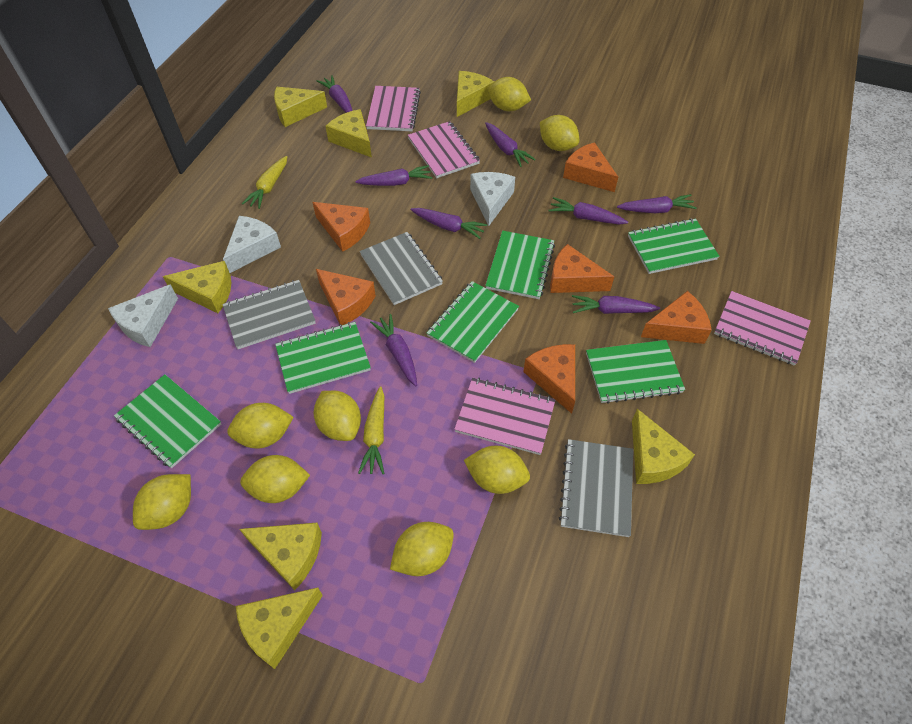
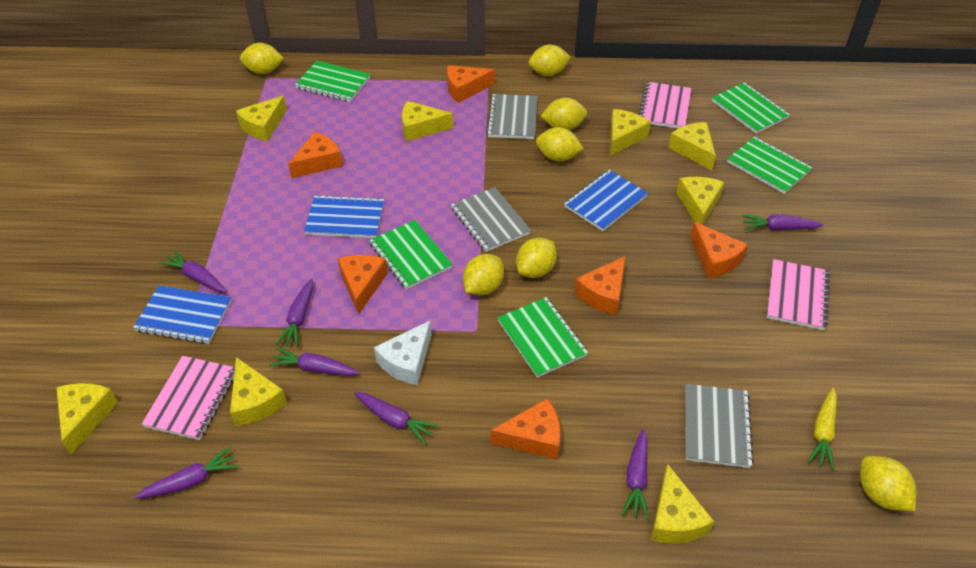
blue notebook: 0 -> 3
green notebook: 6 -> 5
pink notebook: 4 -> 3
purple carrot: 8 -> 7
white cheese: 3 -> 1
yellow carrot: 2 -> 1
yellow cheese: 7 -> 8
yellow lemon: 8 -> 7

